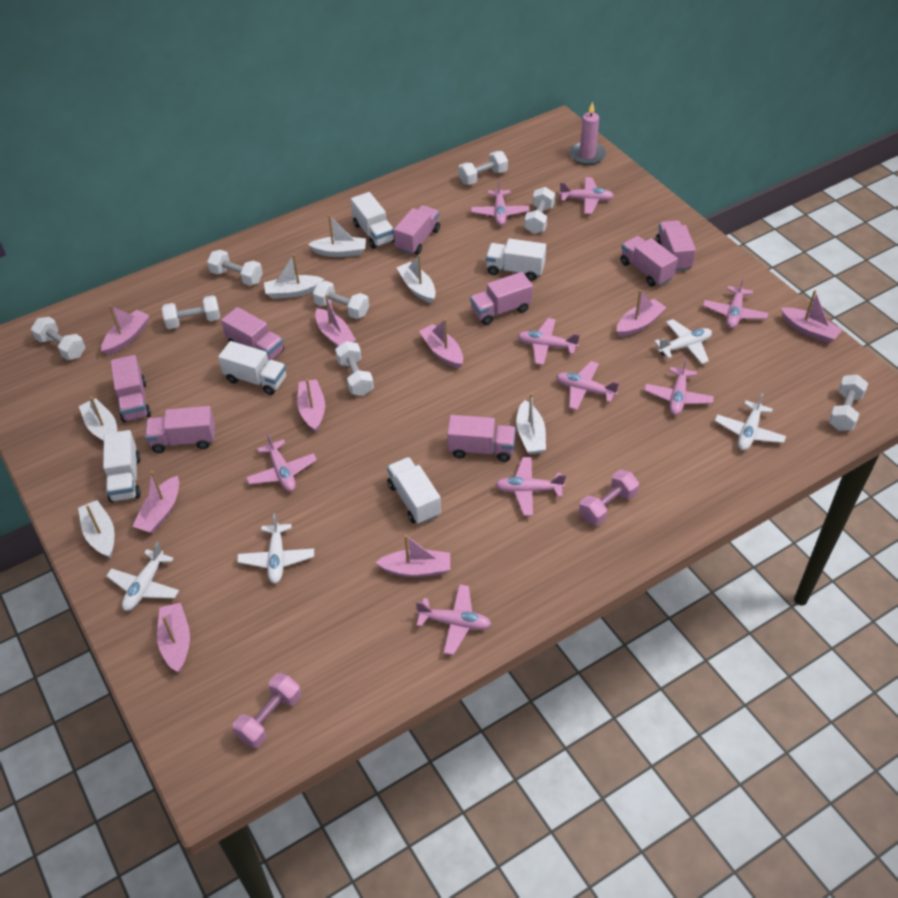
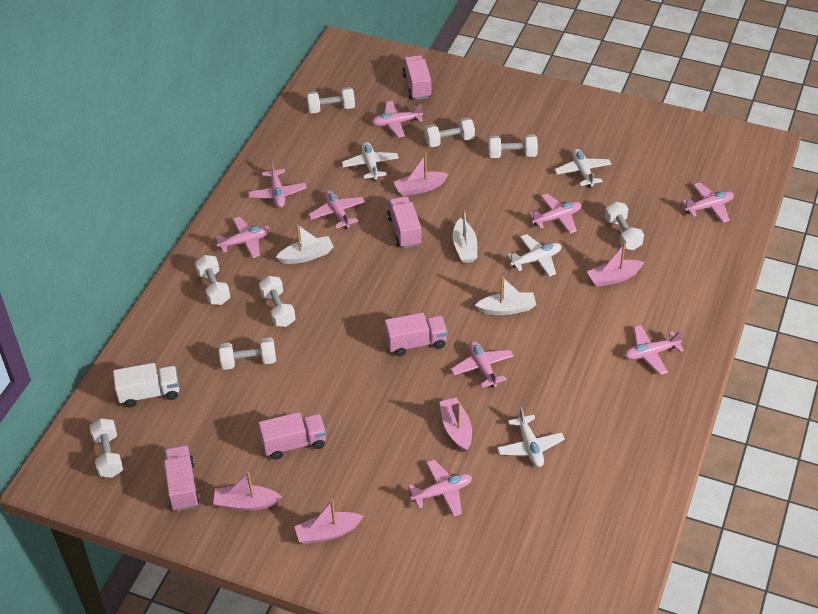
pink boat: 9 -> 5
pink candle: 1 -> 0
pink dumbbell: 2 -> 0
pink truck: 8 -> 5
white boat: 6 -> 3
white truck: 5 -> 1

